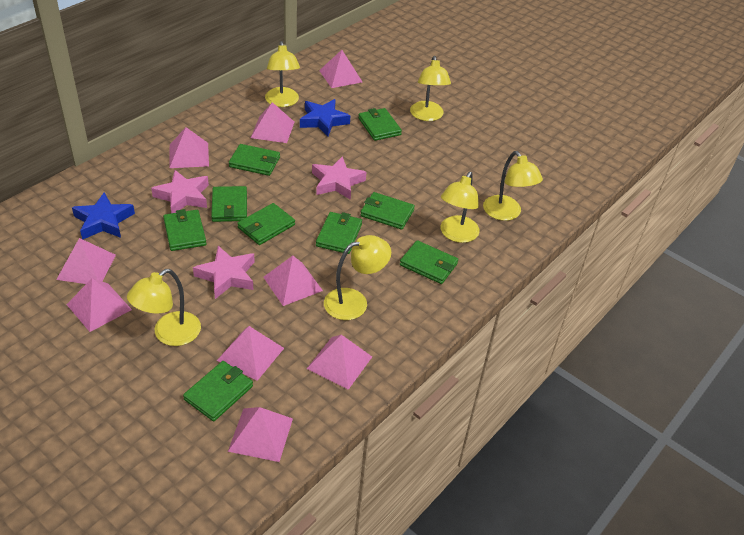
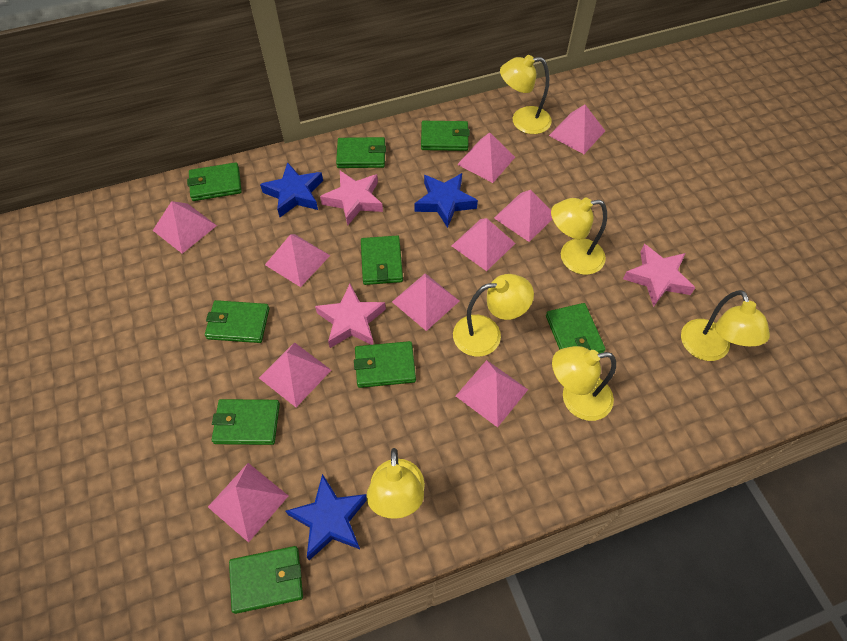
blue star: 2 -> 3
pink pyramid: 9 -> 10

